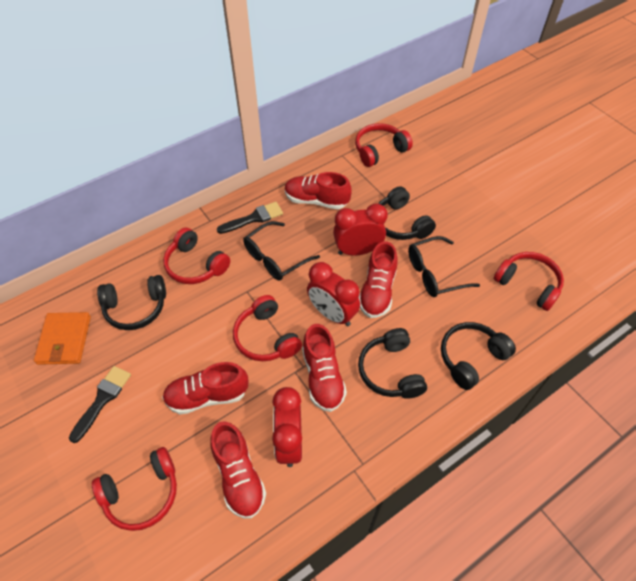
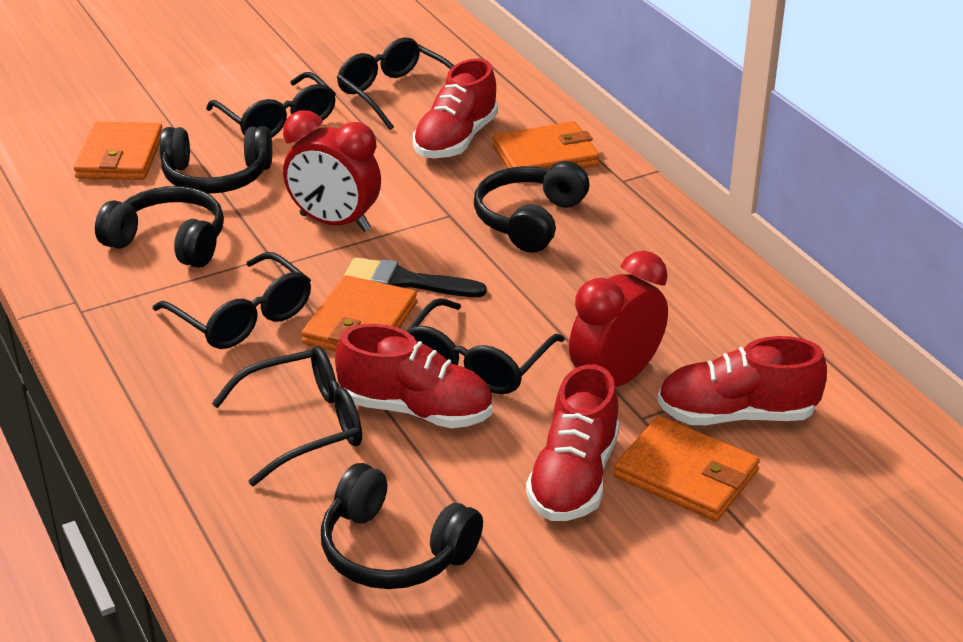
black brush: 2 -> 1
black glasses: 2 -> 5
orange wallet: 1 -> 4
red clock: 3 -> 2
red headphones: 5 -> 0
red shoe: 5 -> 4

